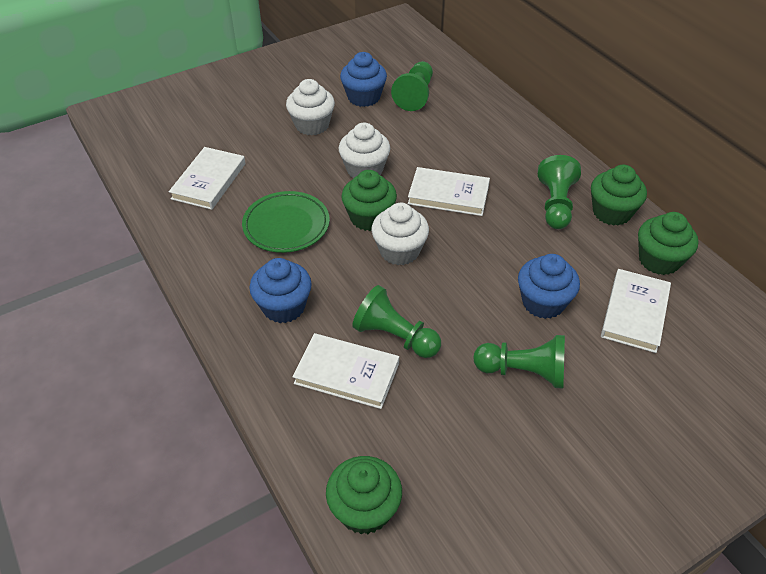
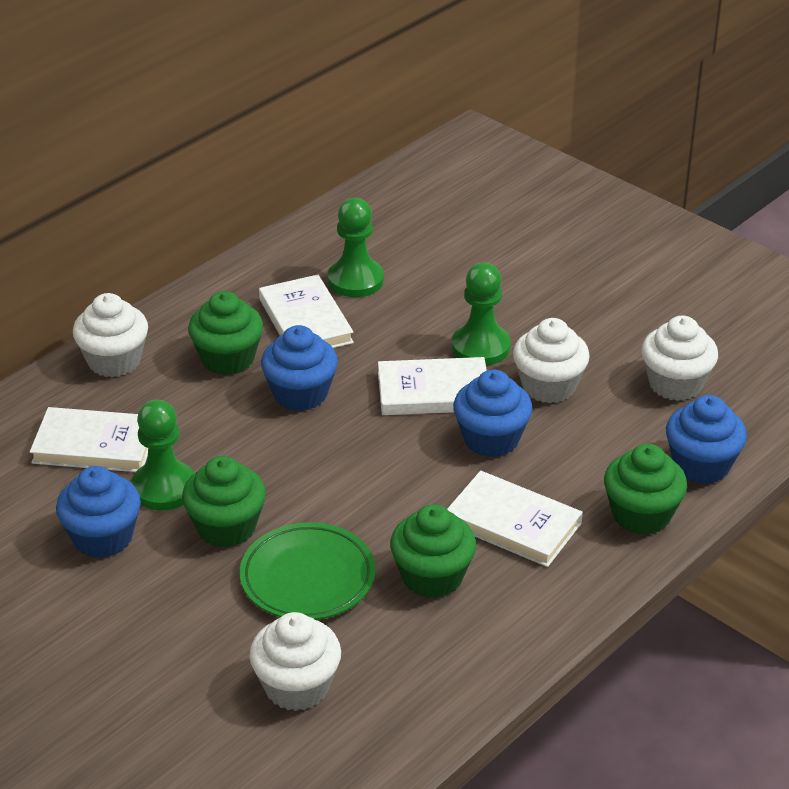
blue cupcake: 3 -> 4
green pawn: 4 -> 3
white cupcake: 3 -> 4

